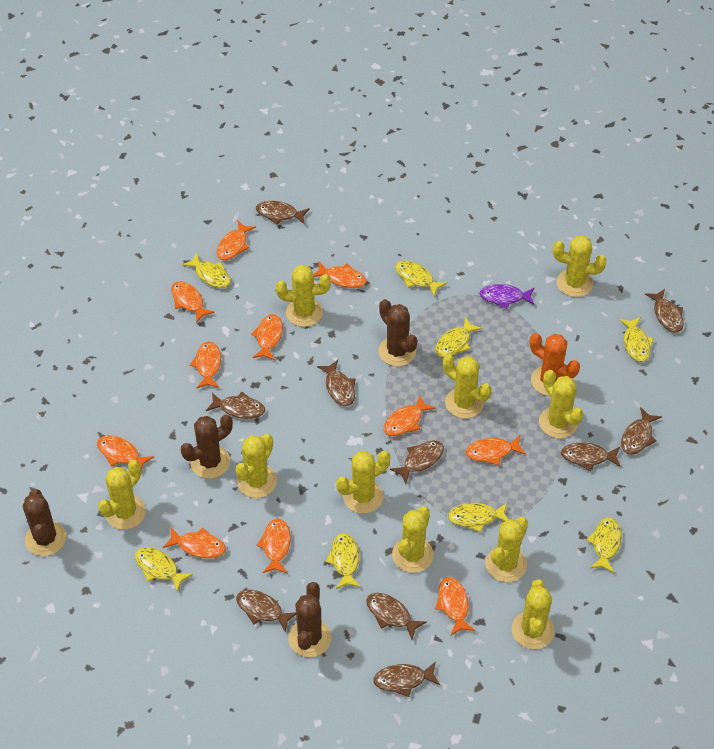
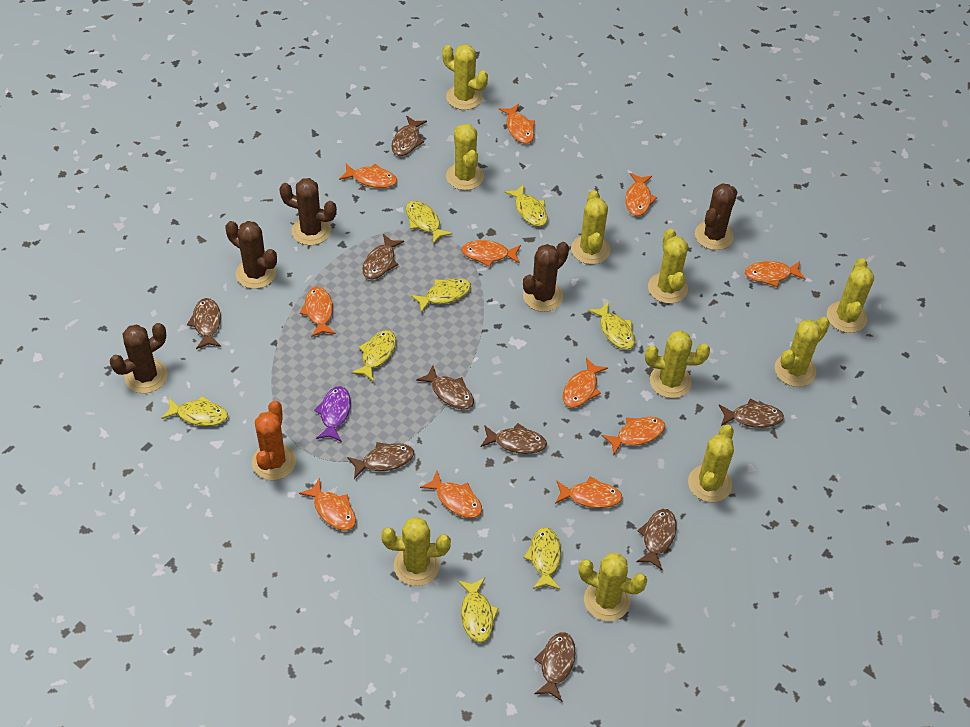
brown cactus: 4 -> 5
brown fish: 10 -> 9

